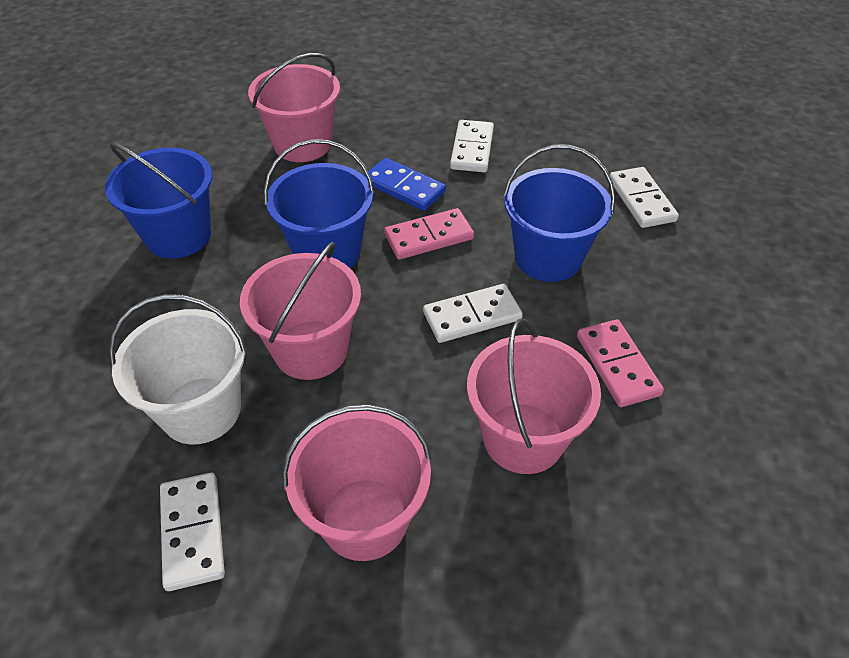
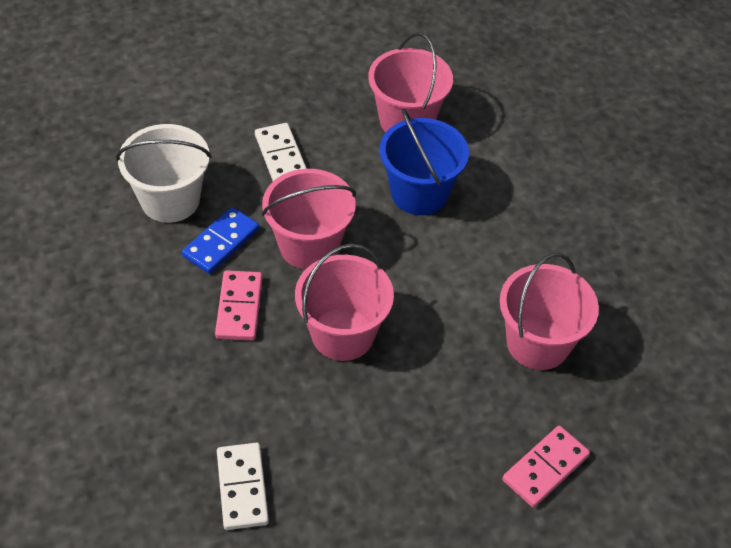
blue bucket: 3 -> 1
white domino: 4 -> 2

